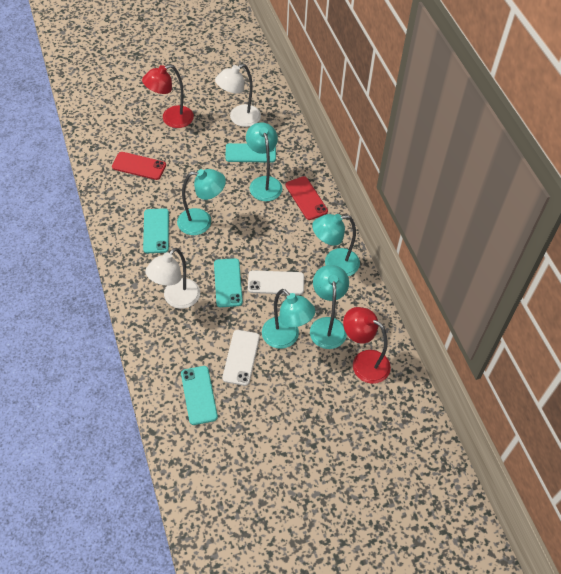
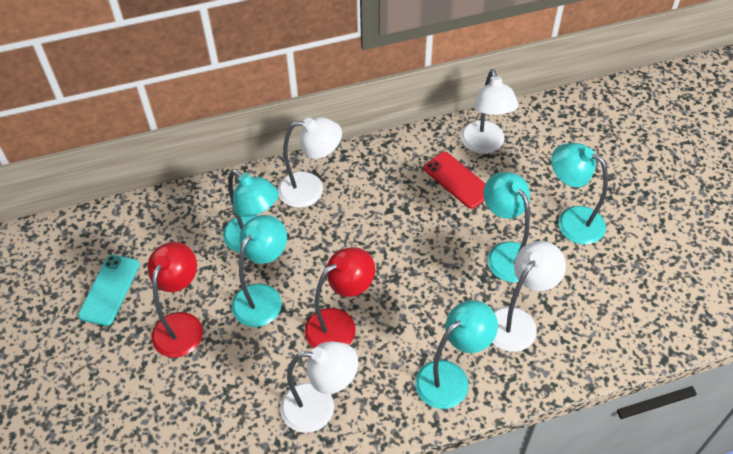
red phone: 2 -> 1
turquoise phone: 4 -> 1
white lamp: 2 -> 4
white phone: 2 -> 0

